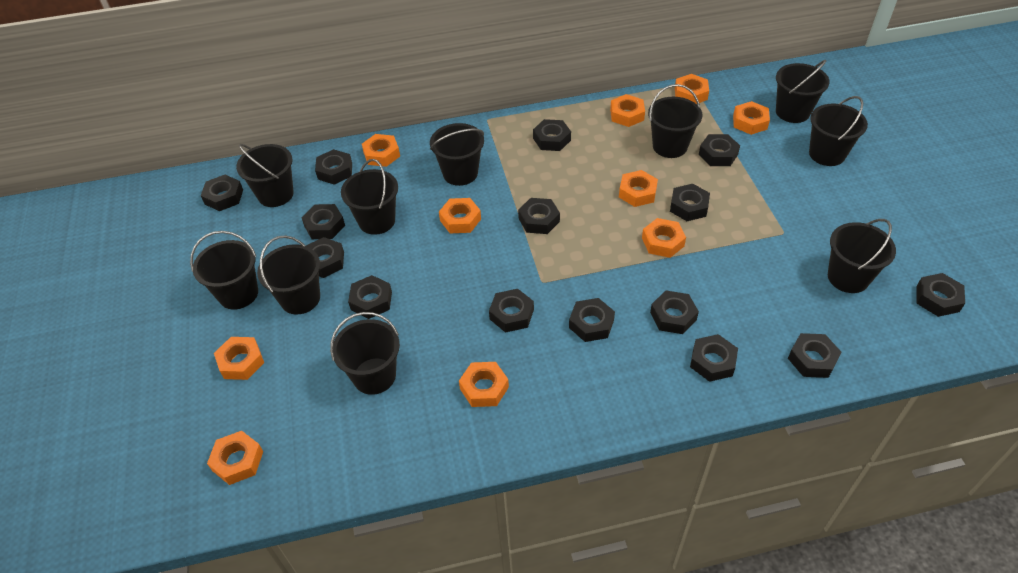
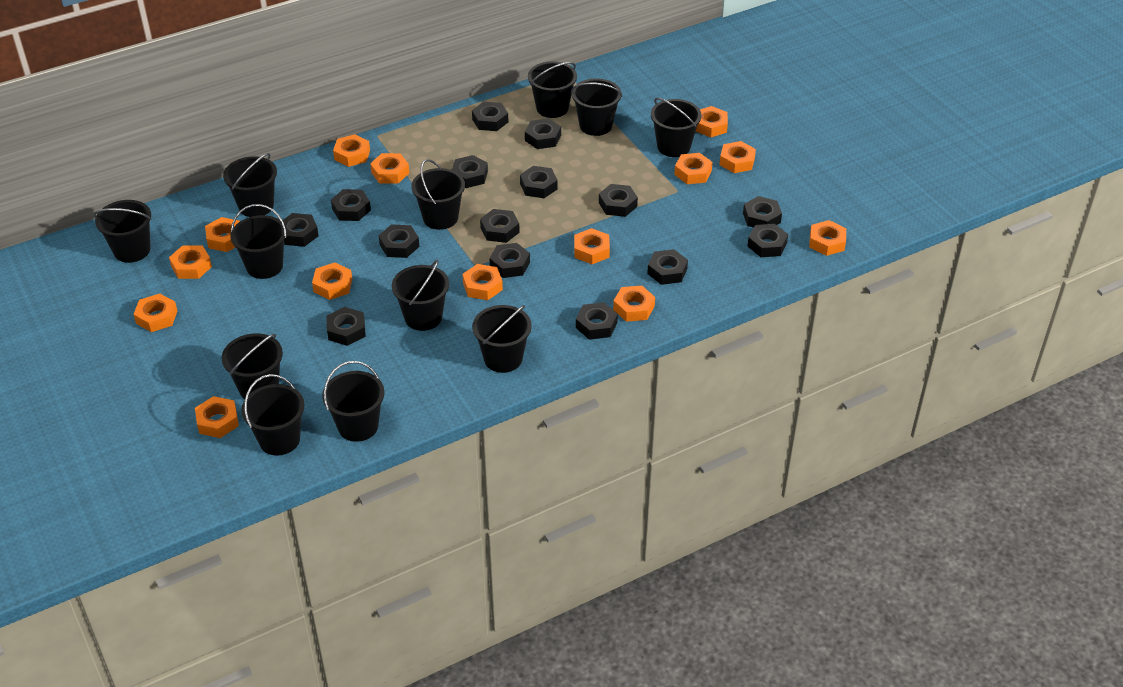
black bucket: 10 -> 12
orange nut: 10 -> 14

